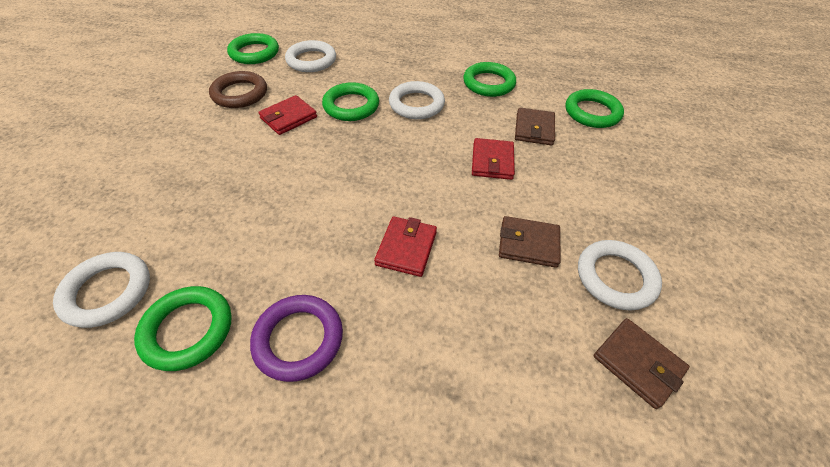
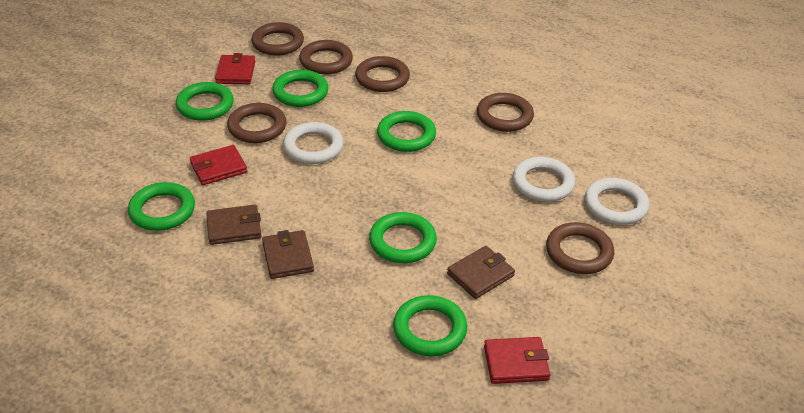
brown ring: 1 -> 6
green ring: 5 -> 6
purple ring: 1 -> 0
white ring: 4 -> 3

